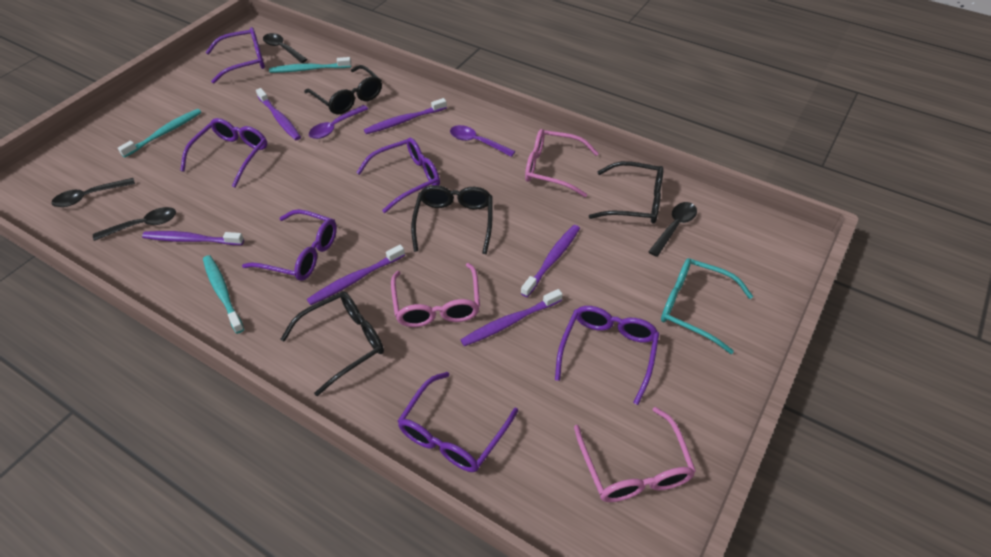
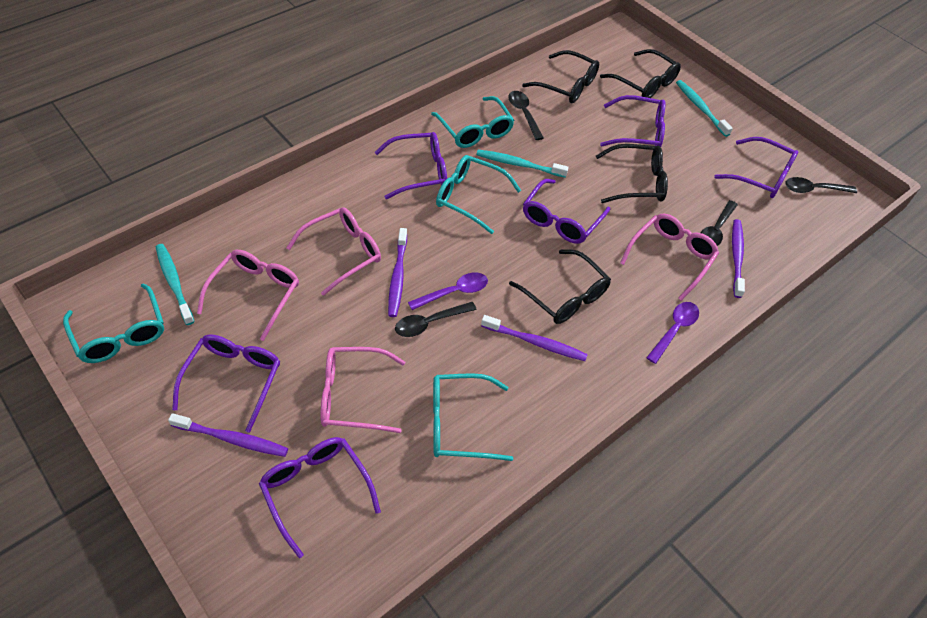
pink glasses: 3 -> 4
purple toothbrush: 6 -> 4
turquoise glasses: 1 -> 4

